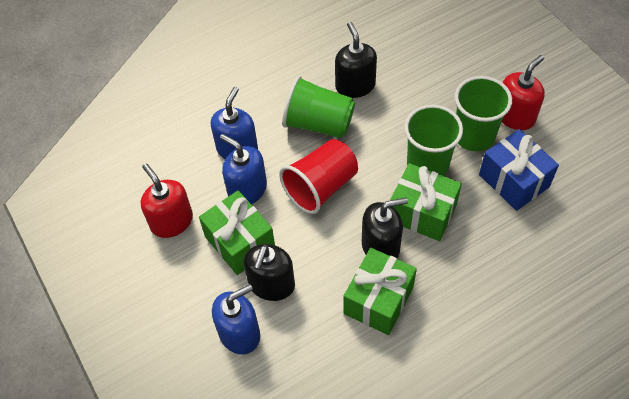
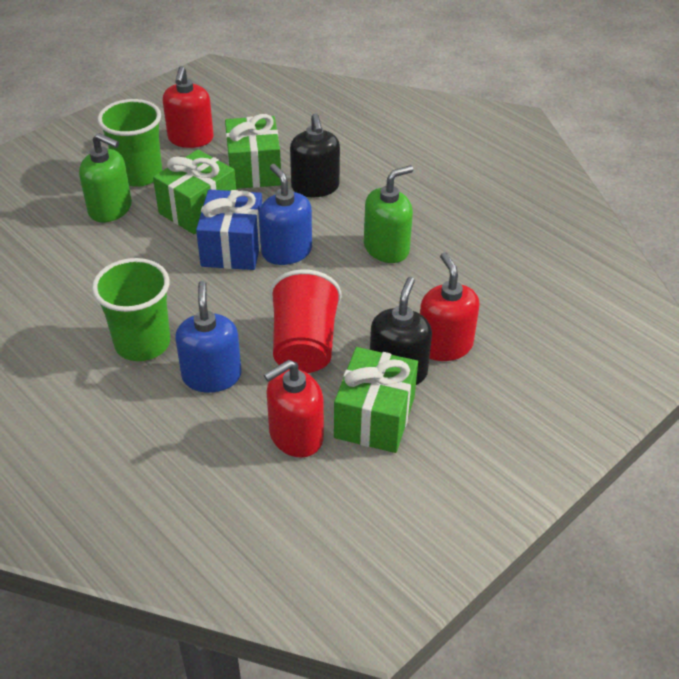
black soap dispenser: 3 -> 2
blue soap dispenser: 3 -> 2
green cup: 3 -> 2
green soap dispenser: 0 -> 2
red soap dispenser: 2 -> 3

